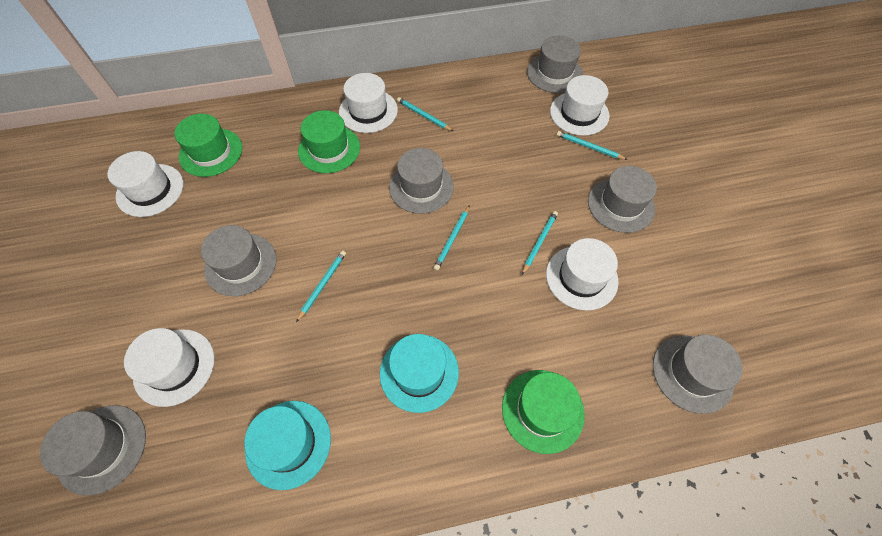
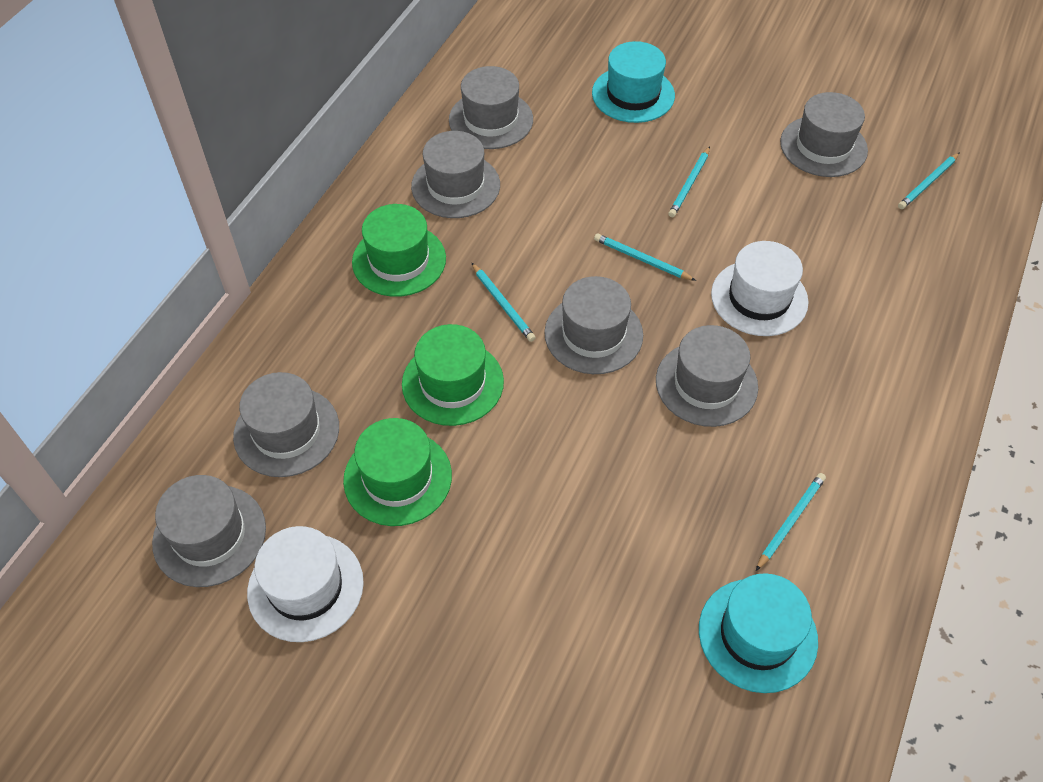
grey hat: 6 -> 7
white hat: 5 -> 2

